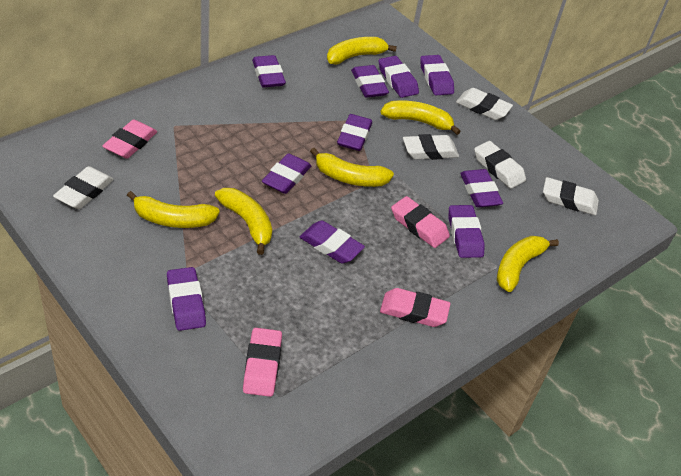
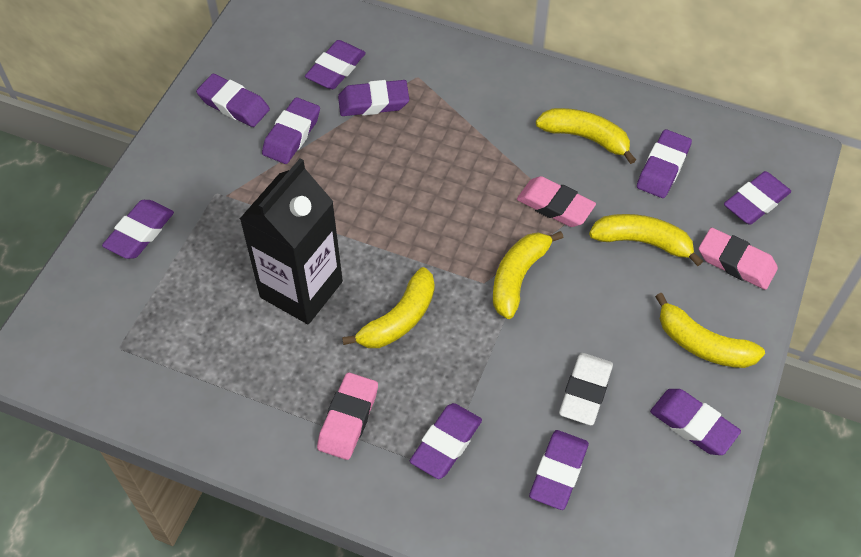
black carton: 0 -> 1
pink eraser: 4 -> 3
white eraser: 5 -> 1
yellow banana: 6 -> 5

